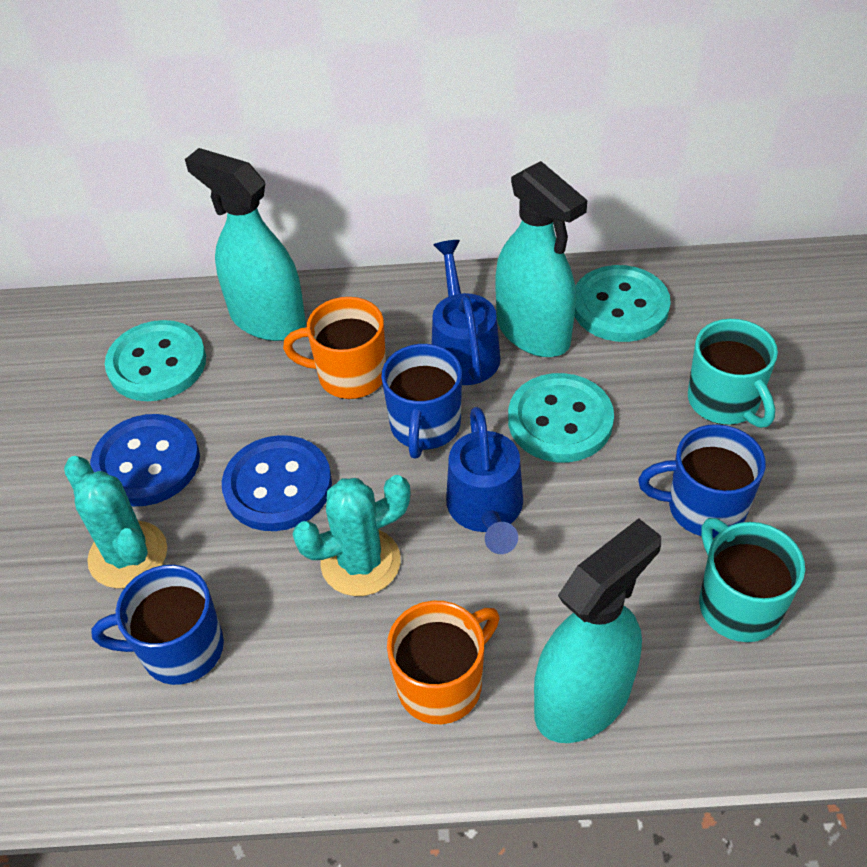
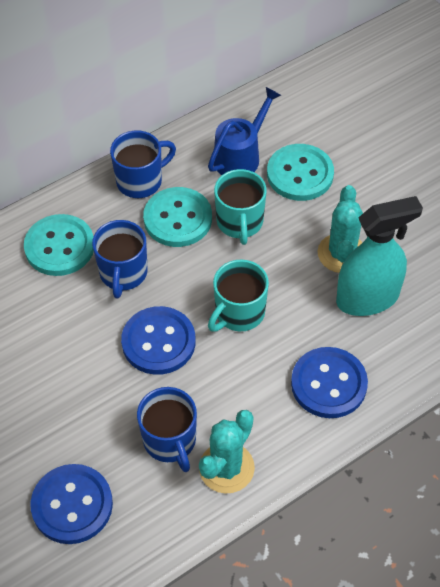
blue button: 2 -> 3
blue watering can: 2 -> 1
orange mug: 2 -> 0
turquoise spray bottle: 3 -> 1

